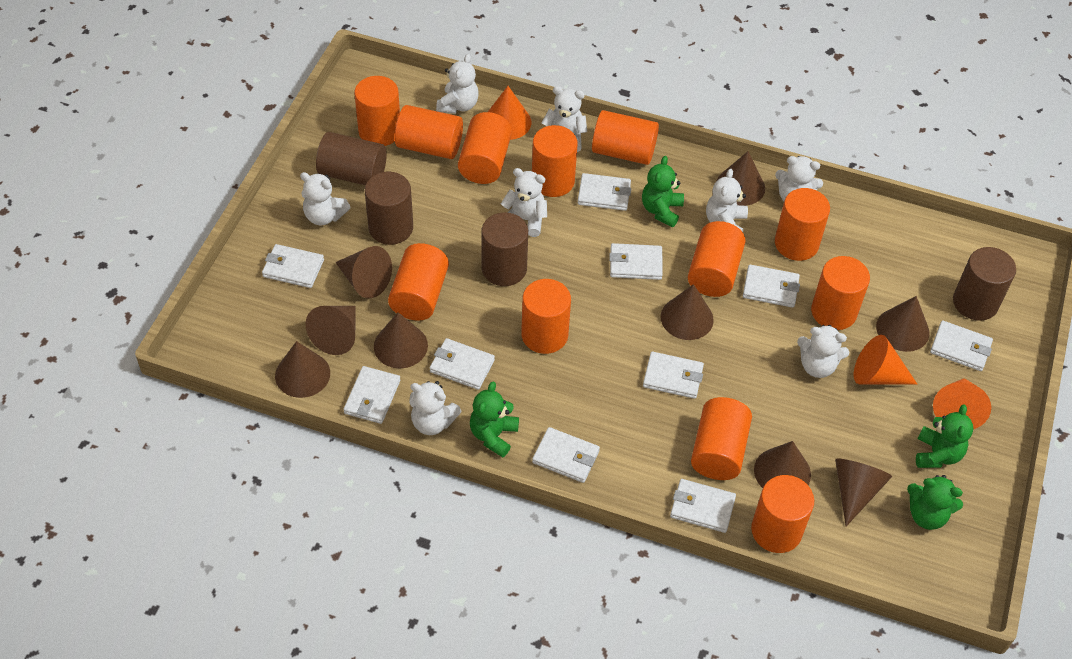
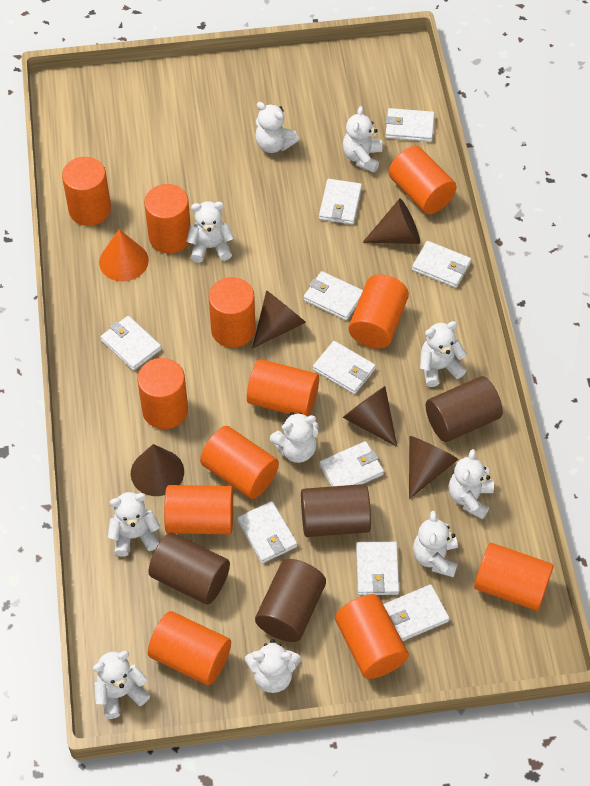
brown cone: 9 -> 5
green teddy bear: 4 -> 0
orange cone: 3 -> 1
white teddy bear: 8 -> 10

